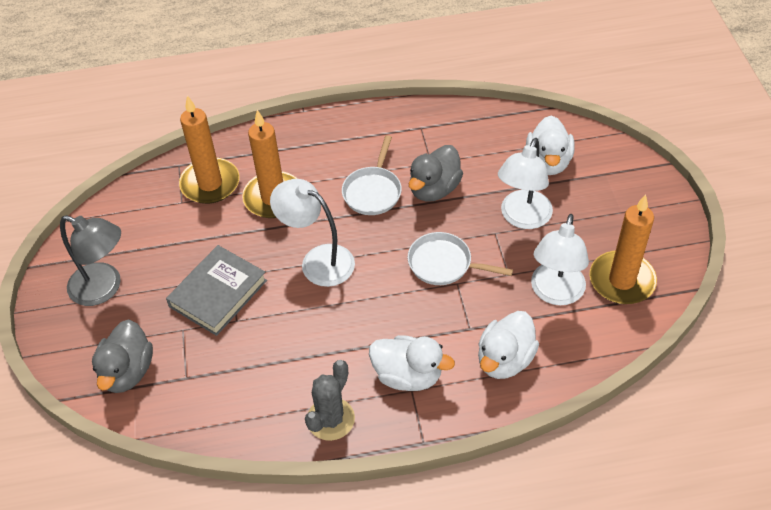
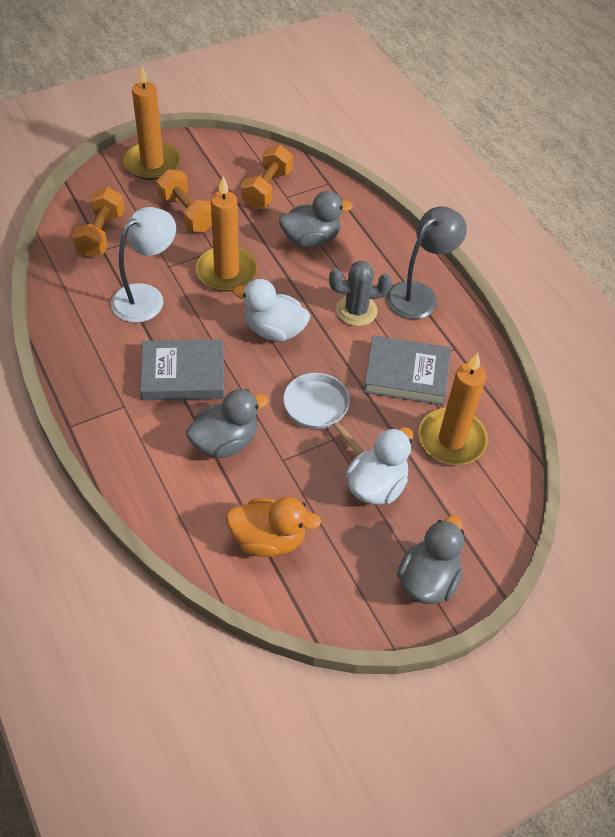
grey book: 1 -> 2
grey duck: 2 -> 3
orange duck: 0 -> 1
orange dumbbell: 0 -> 3
white duck: 3 -> 2
white lamp: 3 -> 1
white pan: 2 -> 1

